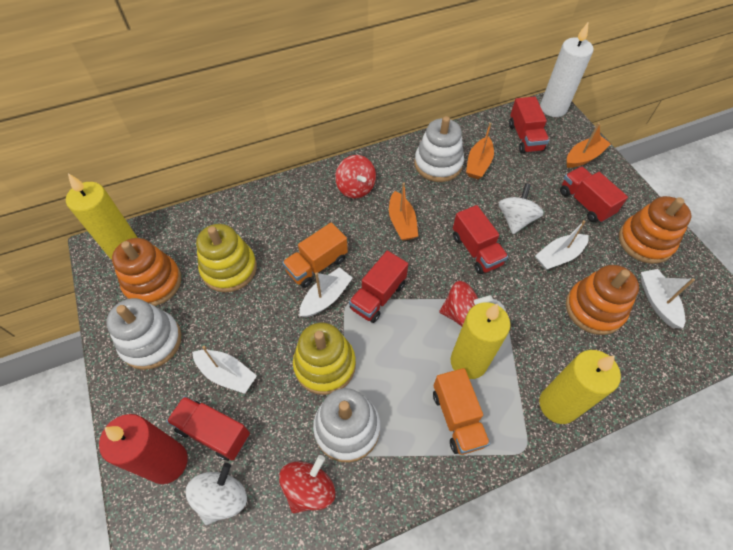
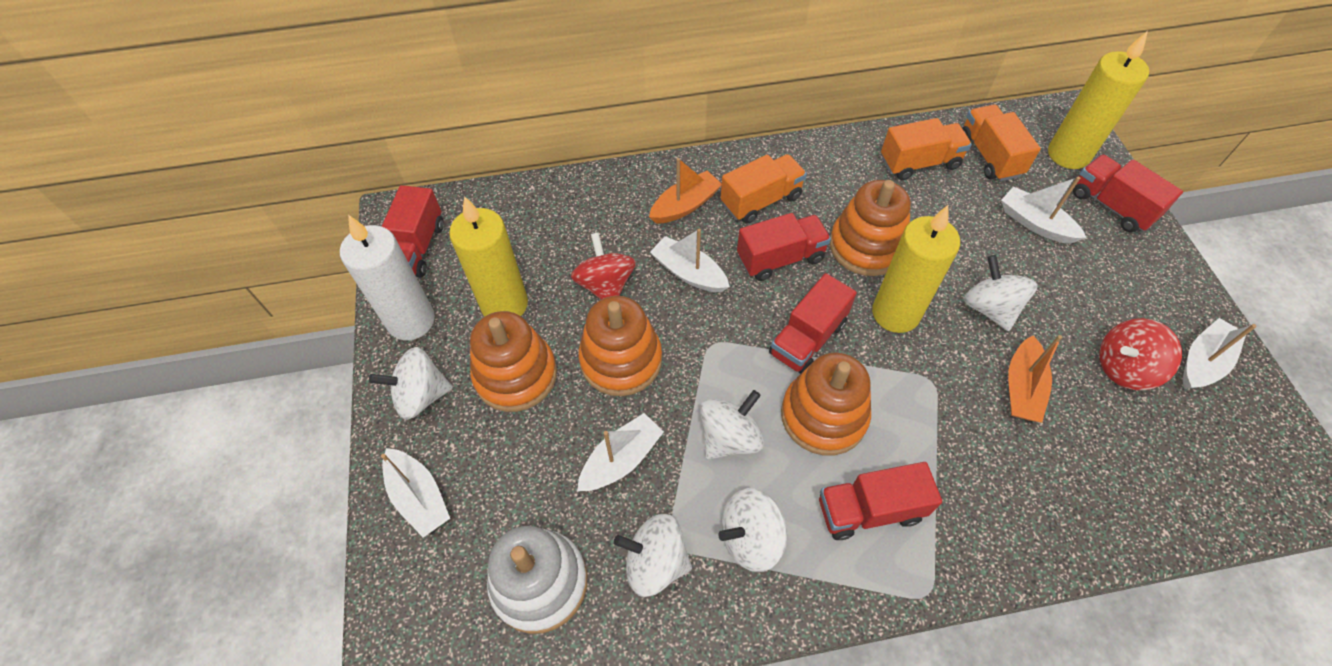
orange boat: 3 -> 2
orange stacking toy: 3 -> 4
orange truck: 2 -> 3
red candle: 1 -> 0
red spinning top: 3 -> 2
white boat: 4 -> 5
white spinning top: 2 -> 5
white stacking toy: 3 -> 1
yellow stacking toy: 2 -> 0

